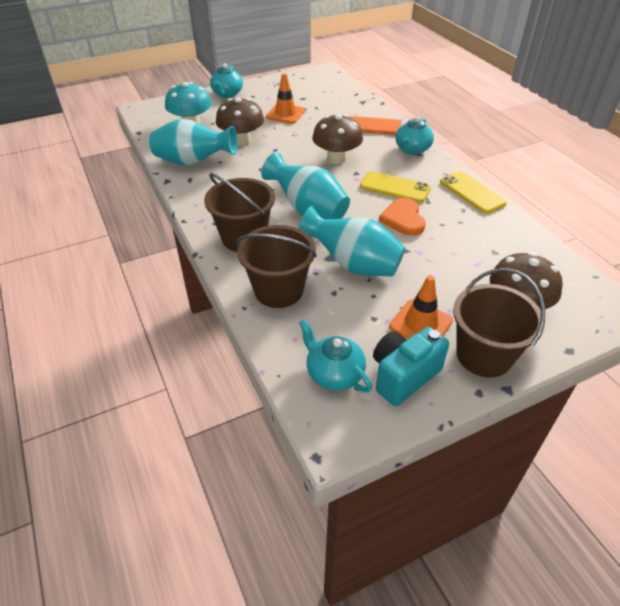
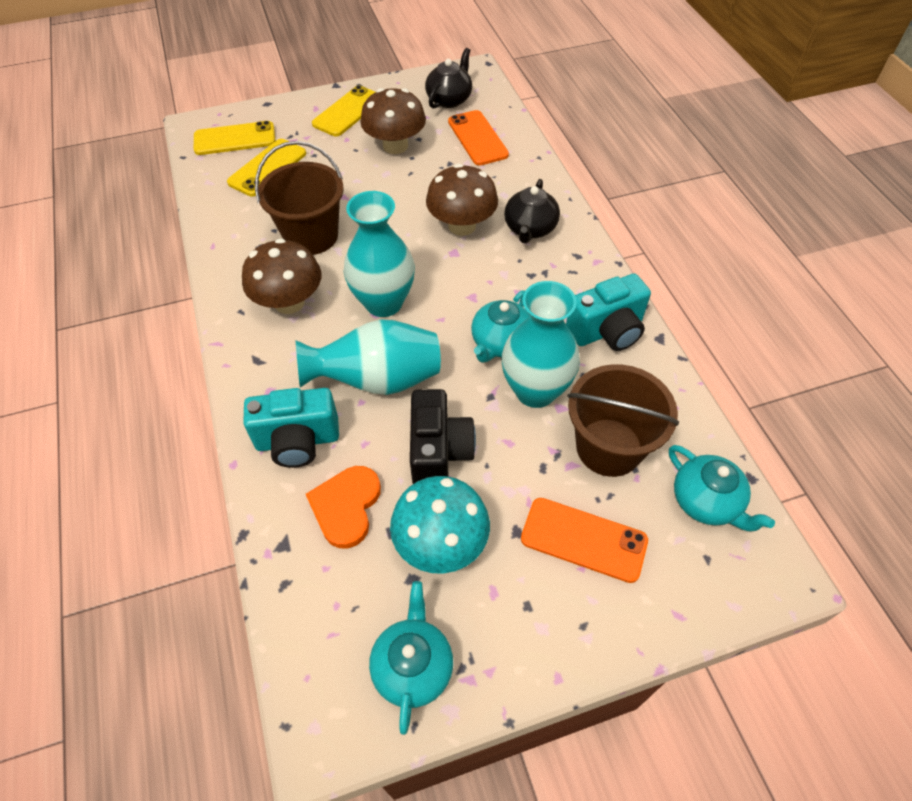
black camera: 0 -> 1
black teapot: 0 -> 2
brown bucket: 3 -> 2
orange phone: 1 -> 2
orange traffic cone: 2 -> 0
turquoise camera: 1 -> 2
yellow phone: 2 -> 3

